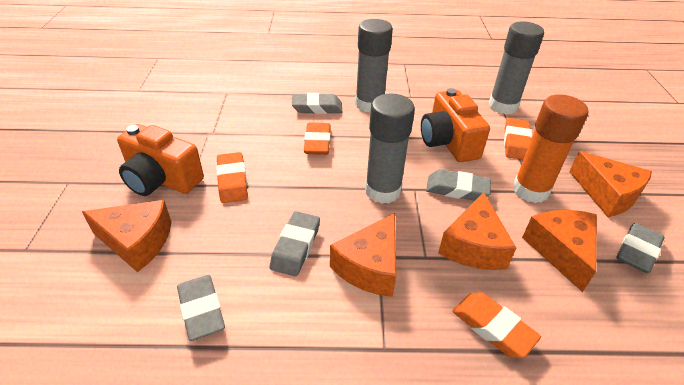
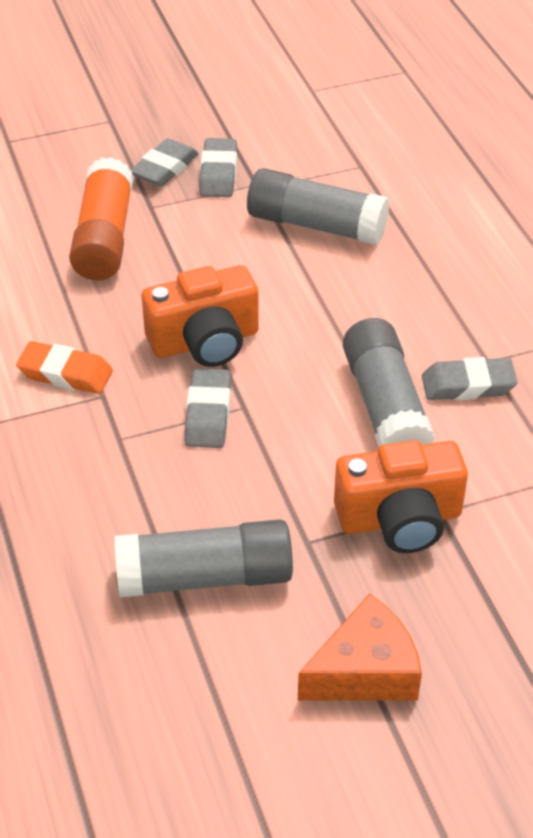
grey eraser: 5 -> 4
orange cheese: 5 -> 1
orange eraser: 4 -> 1

